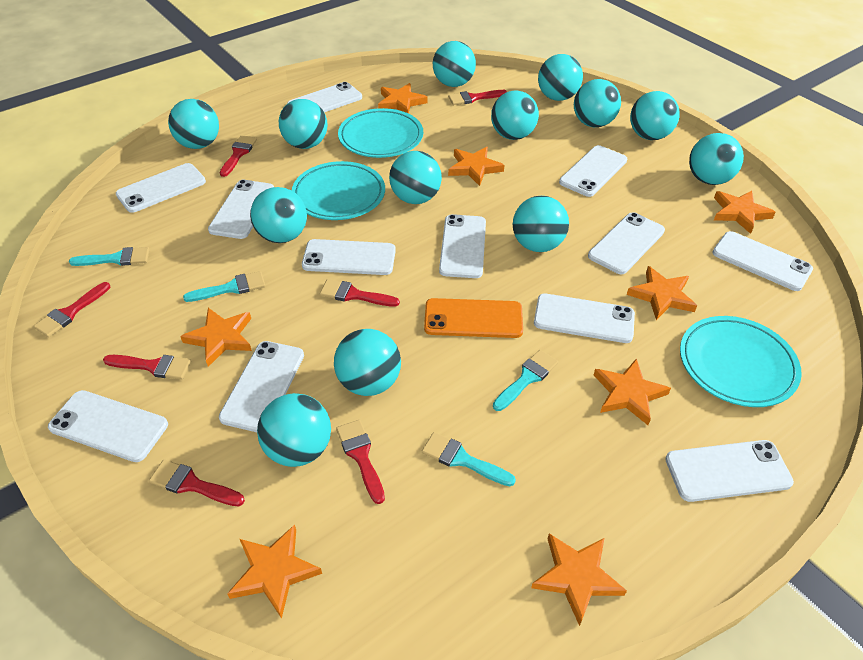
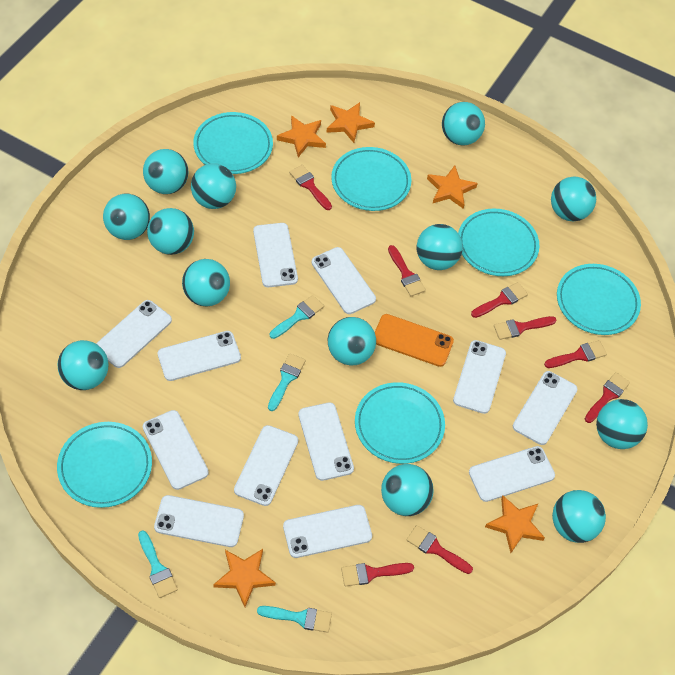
orange star: 8 -> 5
red brush: 7 -> 8
turquoise plate: 3 -> 6

